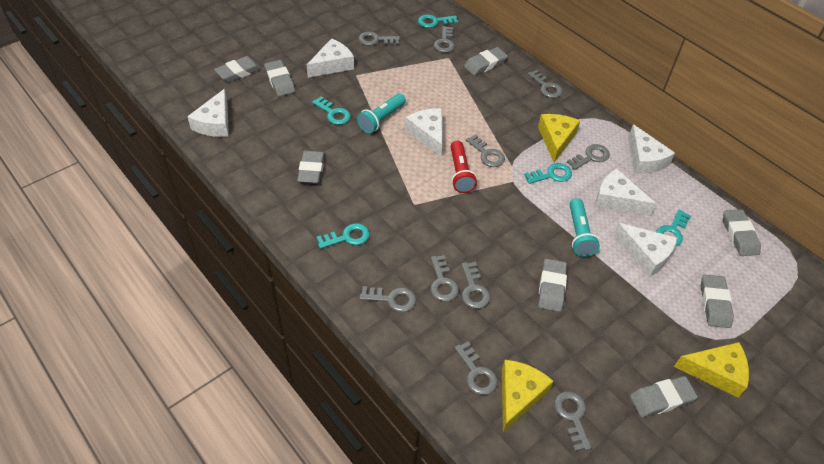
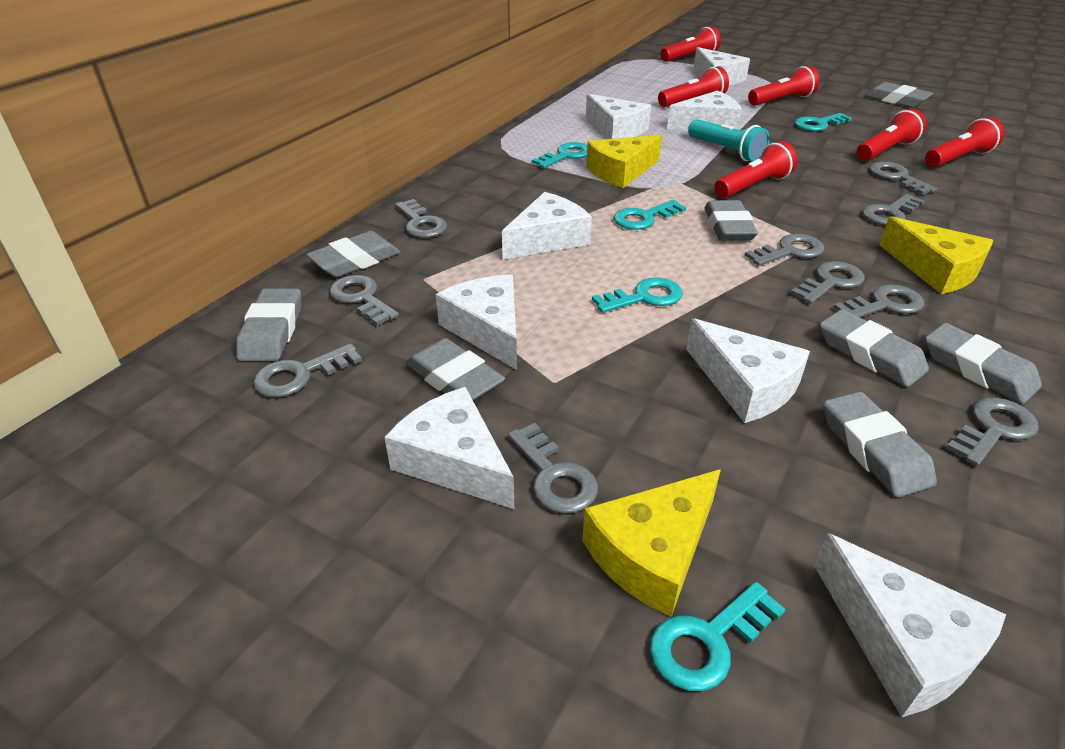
red flashlight: 1 -> 6
turquoise flashlight: 2 -> 1
white cheese: 6 -> 8

